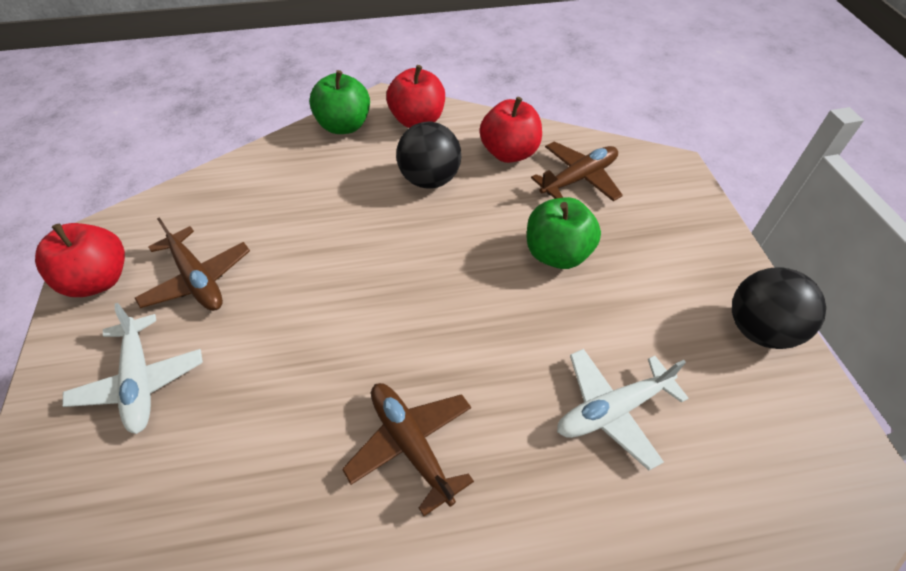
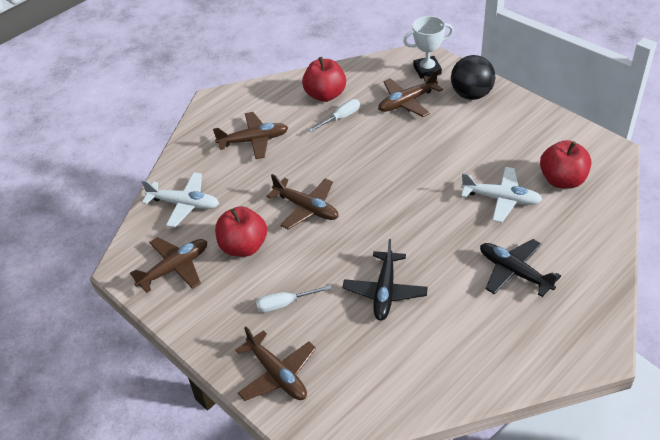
black ball: 2 -> 1
black plane: 0 -> 2
brown plane: 3 -> 5
green apple: 2 -> 0
white screwdriver: 0 -> 2
white trophy: 0 -> 1

